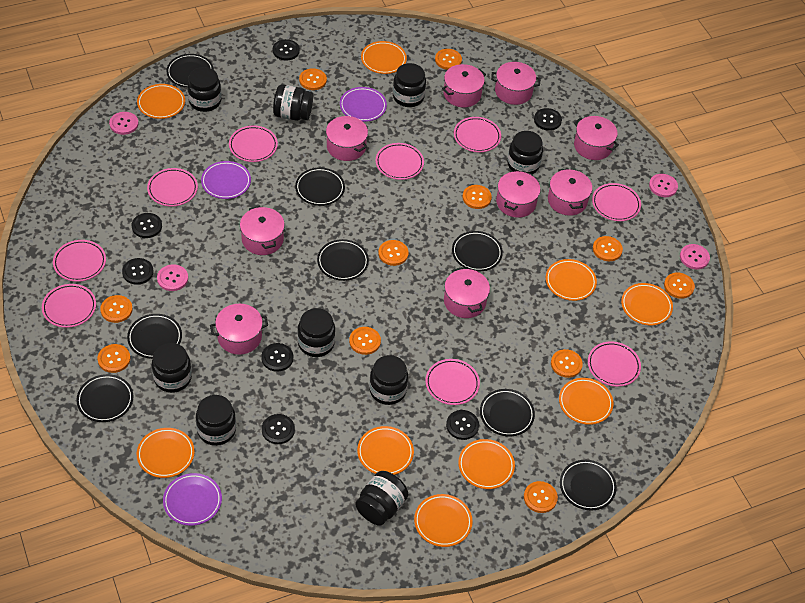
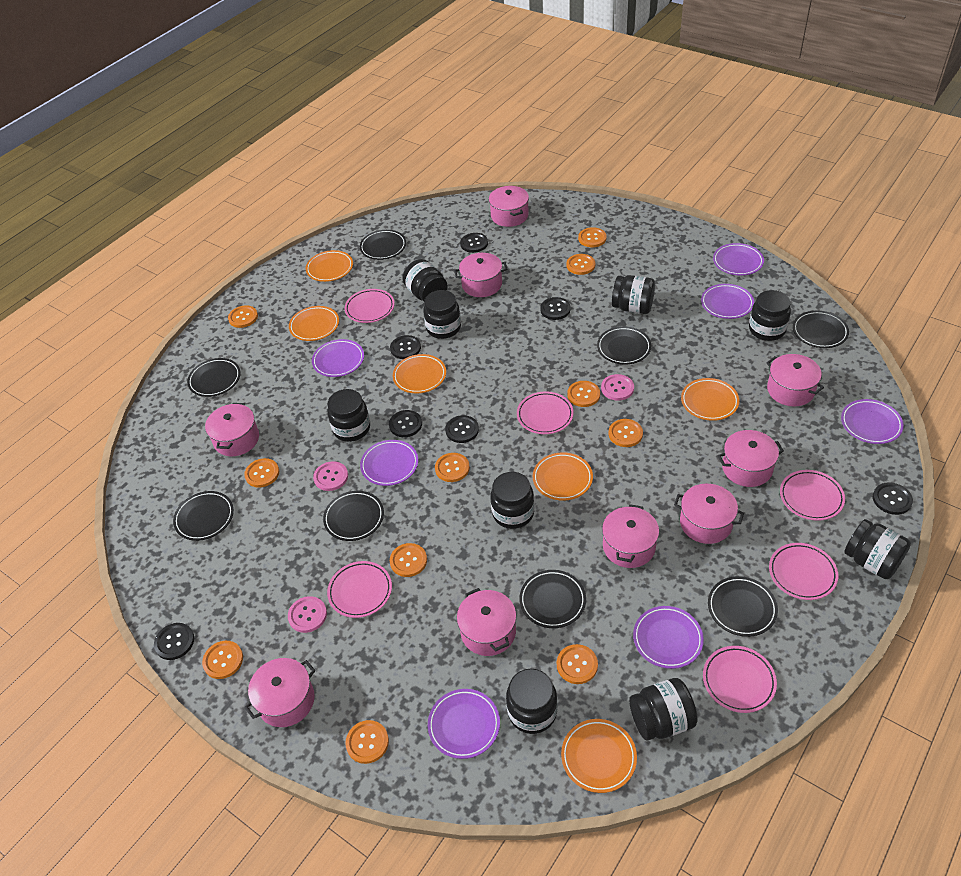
orange plate: 9 -> 6
pink button: 4 -> 3
pink plate: 9 -> 6
purple plate: 3 -> 7

